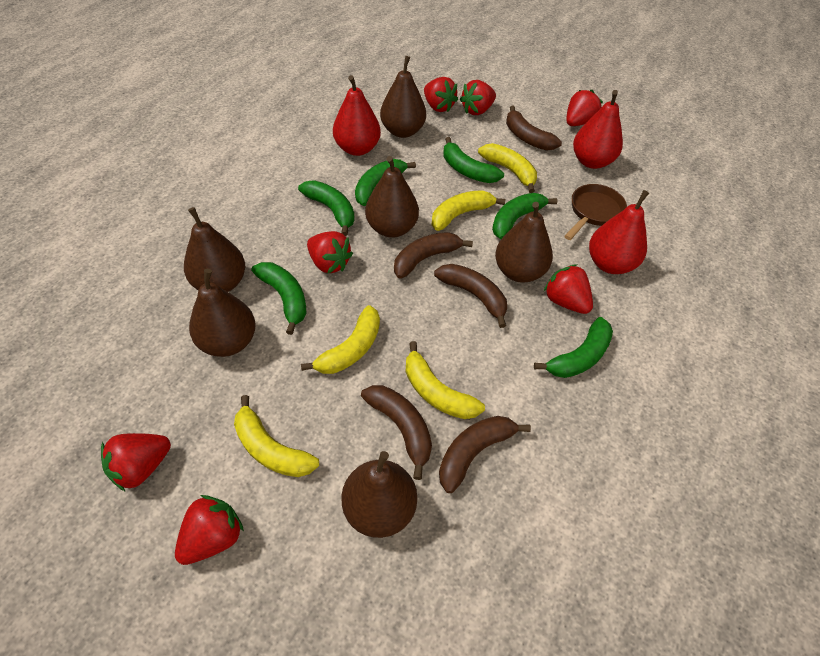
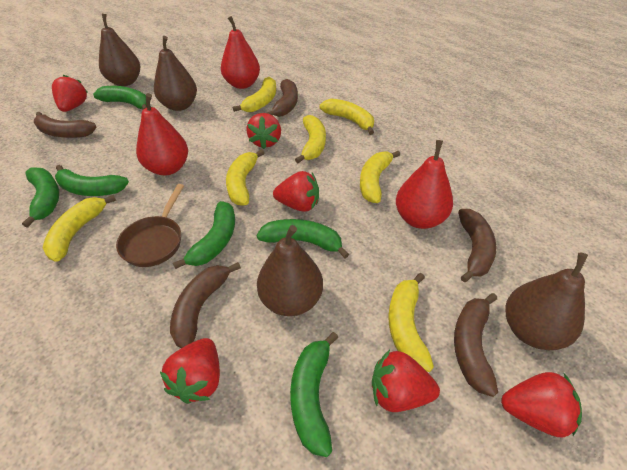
brown pear: 6 -> 4
red strawberry: 7 -> 6
yellow banana: 5 -> 7

